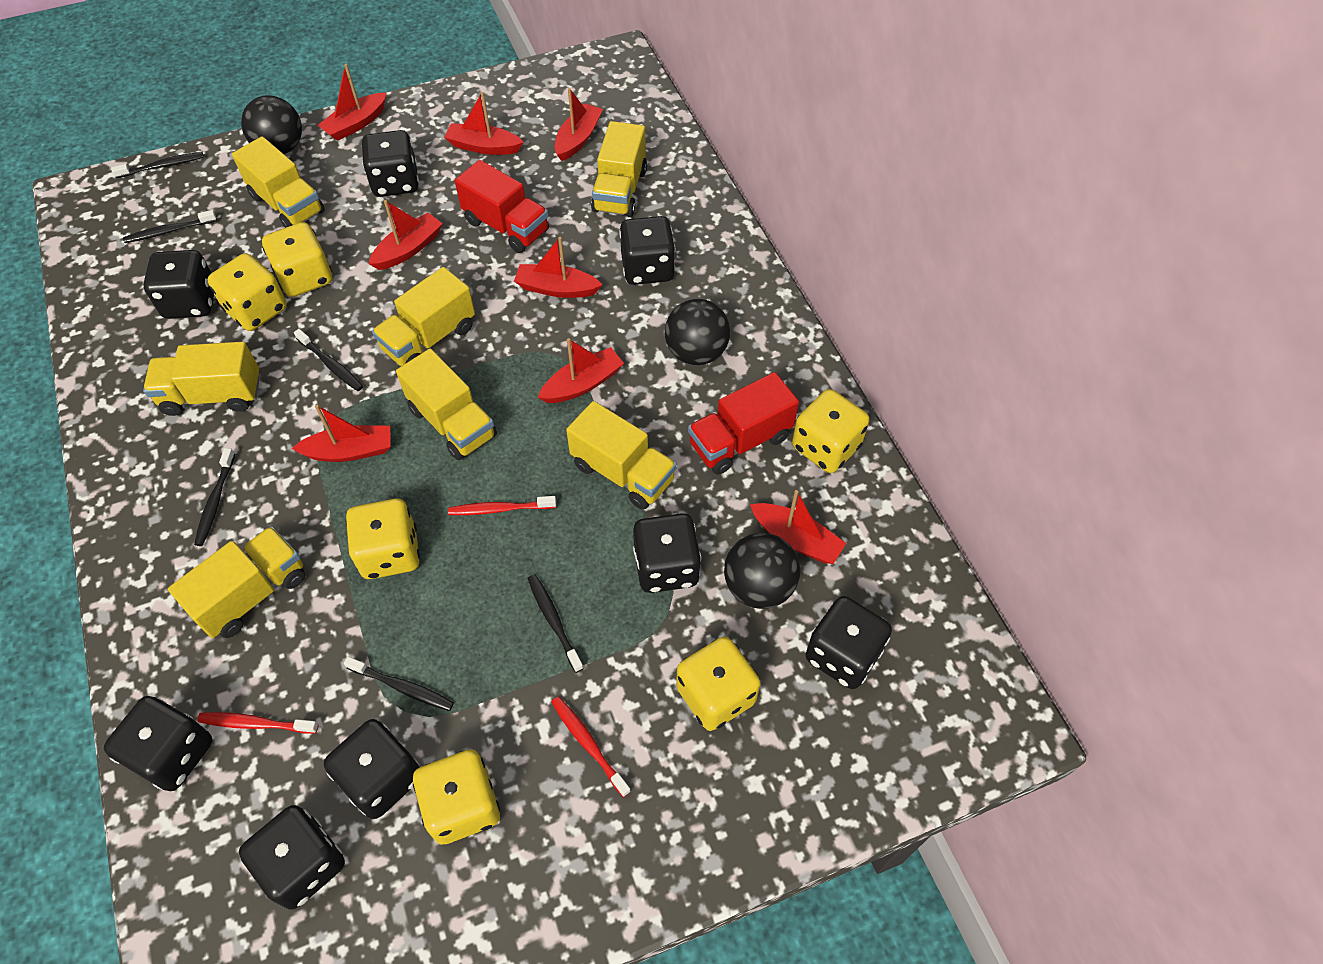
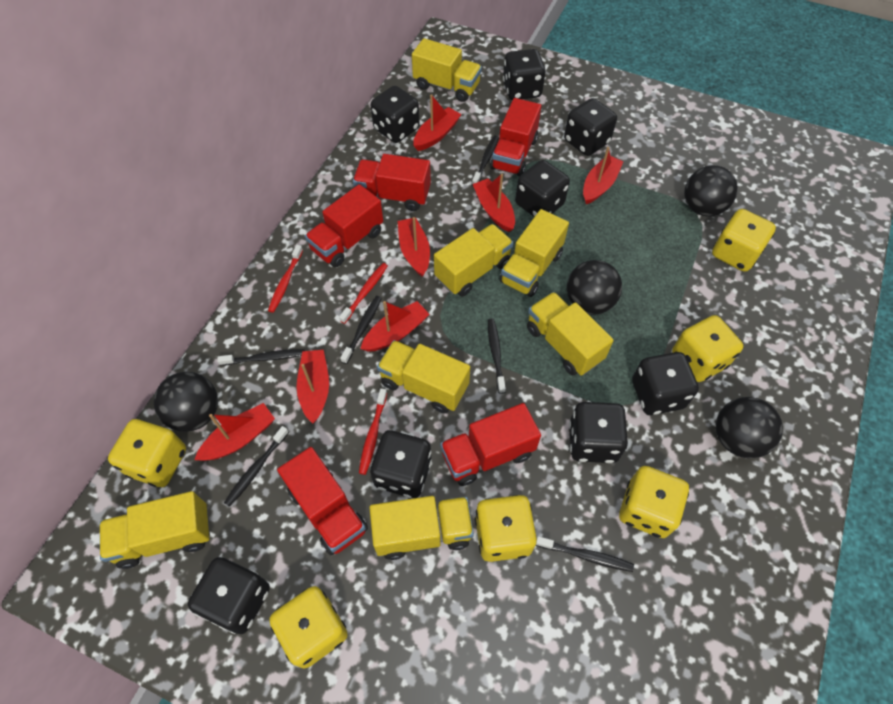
black ball: 3 -> 4
red boat: 8 -> 7
red truck: 2 -> 5

